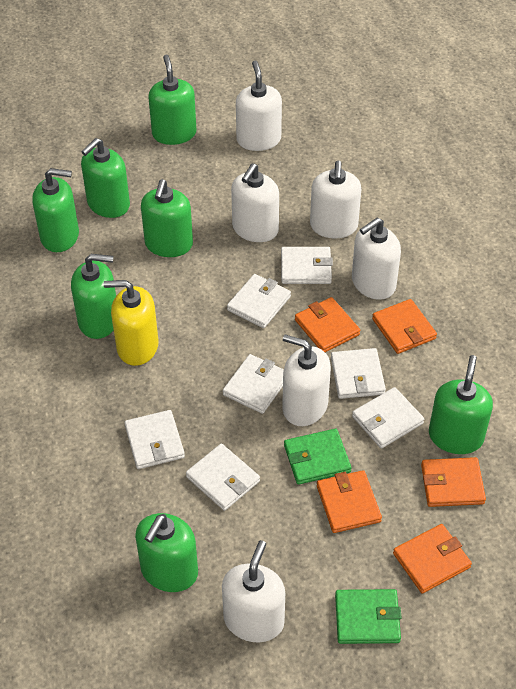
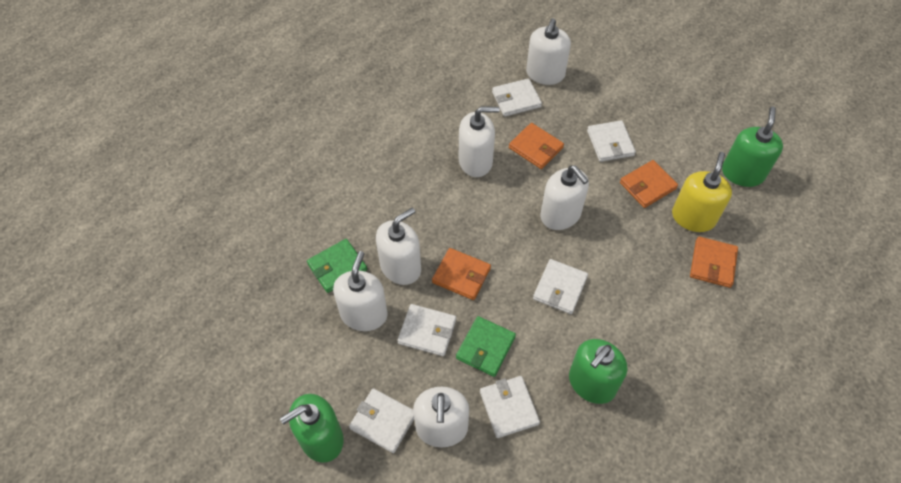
green soap dispenser: 7 -> 3
orange wallet: 5 -> 4
white wallet: 7 -> 6

